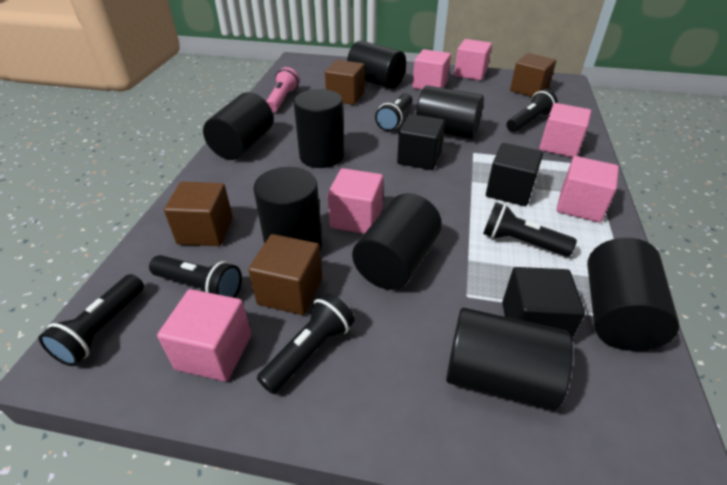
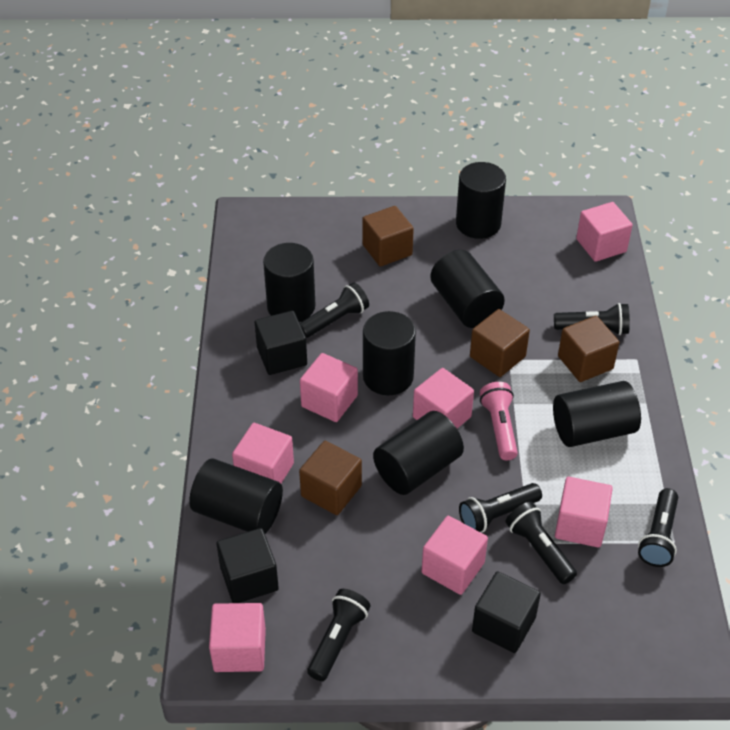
black cylinder: 8 -> 7
pink cube: 6 -> 7

